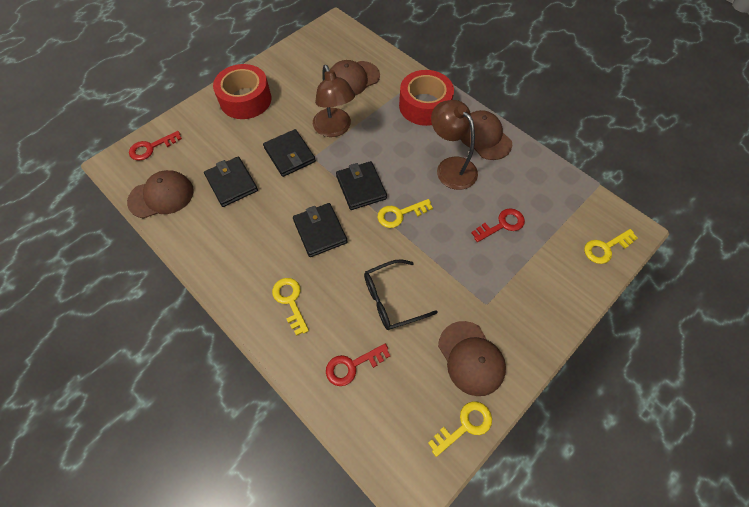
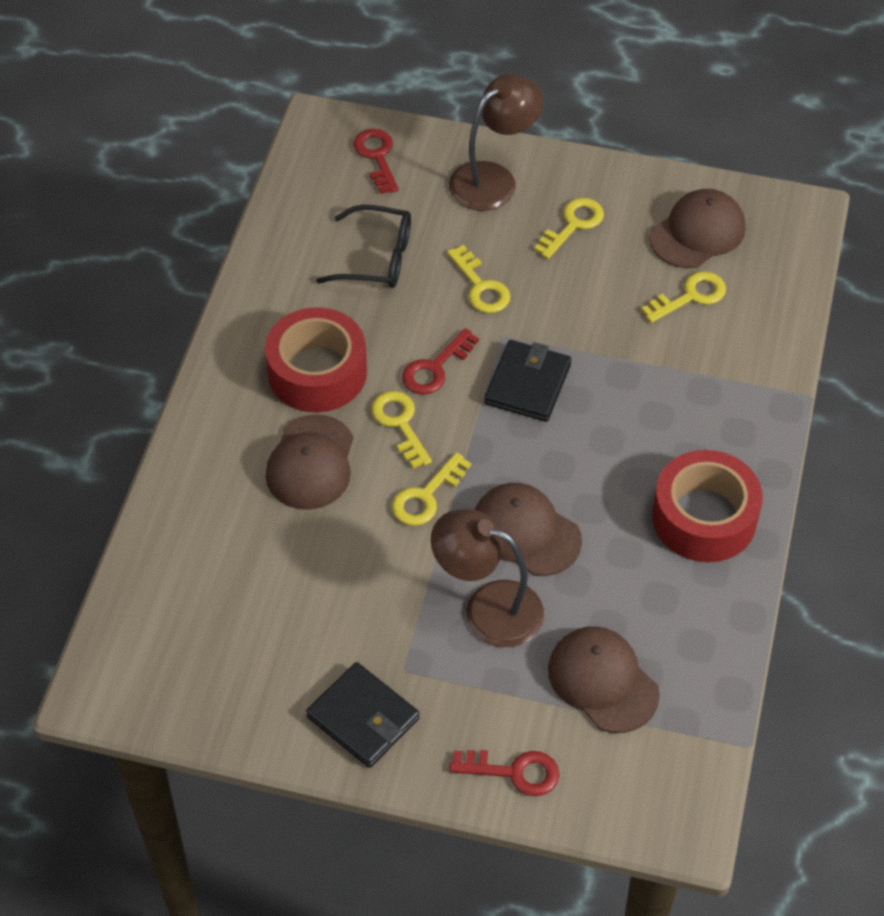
black wallet: 4 -> 2
yellow key: 4 -> 5

